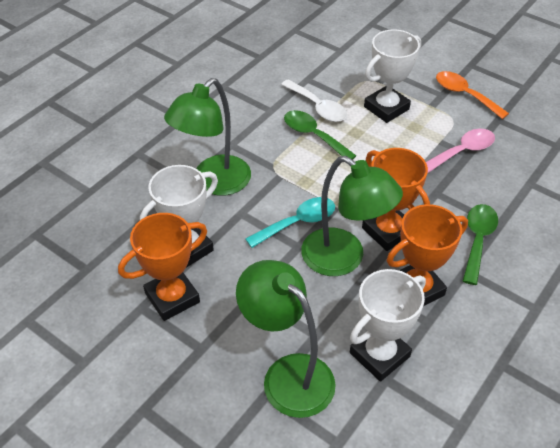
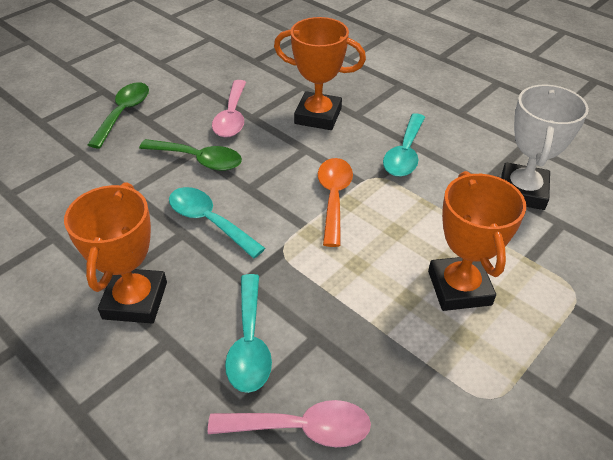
green lamp: 3 -> 0
pink spoon: 1 -> 2
turquoise spoon: 1 -> 3
white spoon: 1 -> 0
white trophy: 3 -> 1

